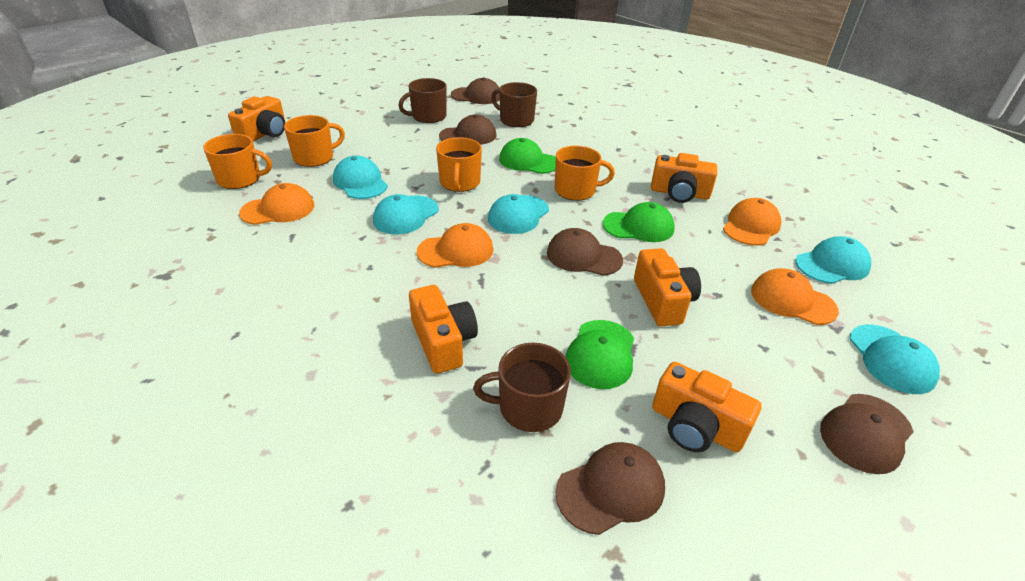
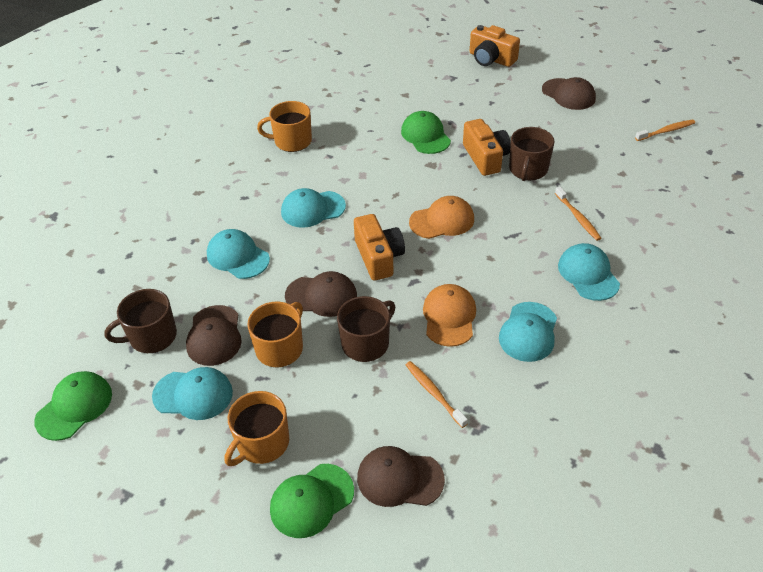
brown cap: 5 -> 4
orange camera: 5 -> 3
orange cap: 4 -> 2
orange mug: 4 -> 3
orange toothbrush: 0 -> 3

